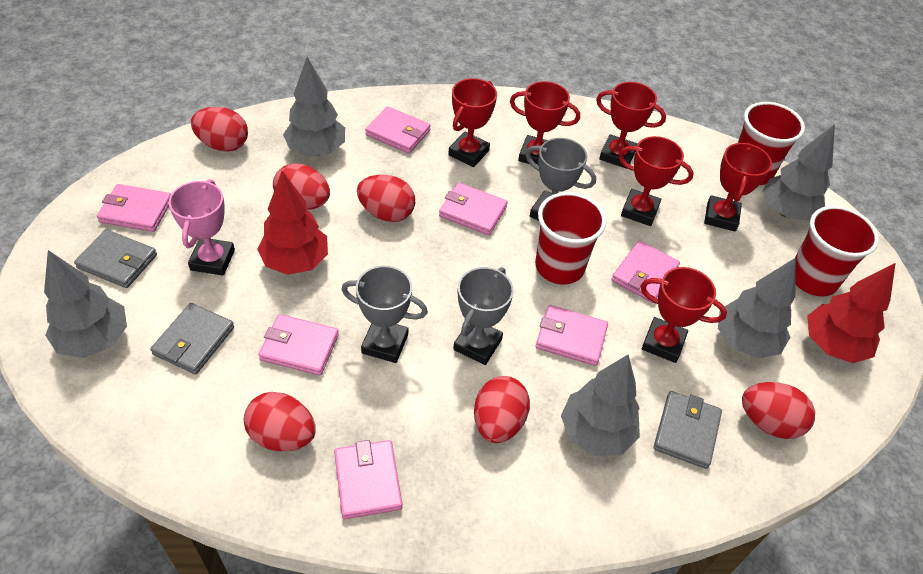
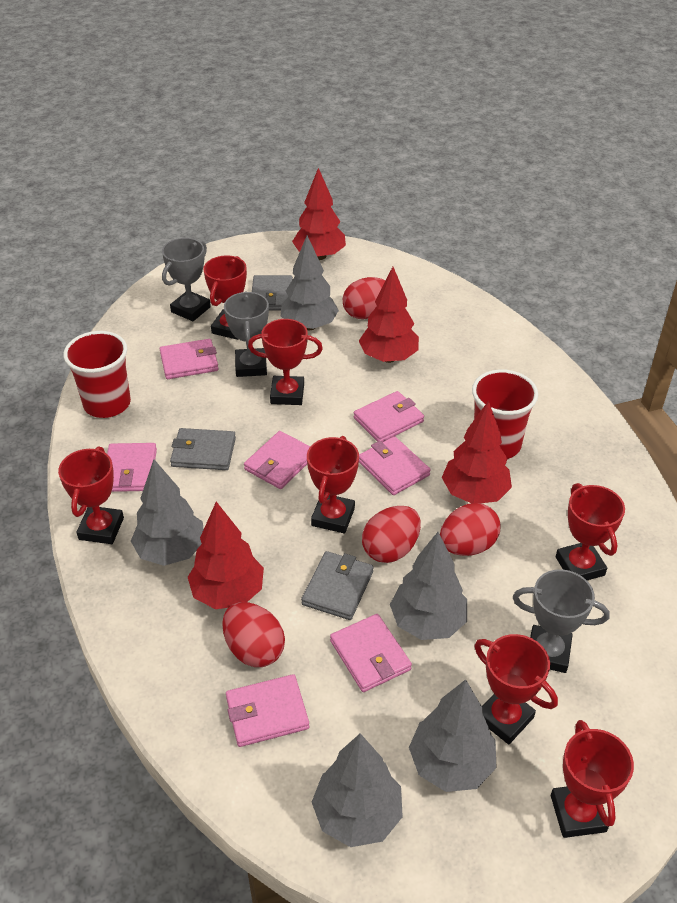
pink trophy: 1 -> 0
red cup: 3 -> 2
red egg: 6 -> 4
red tree: 2 -> 4
red trophy: 6 -> 7

